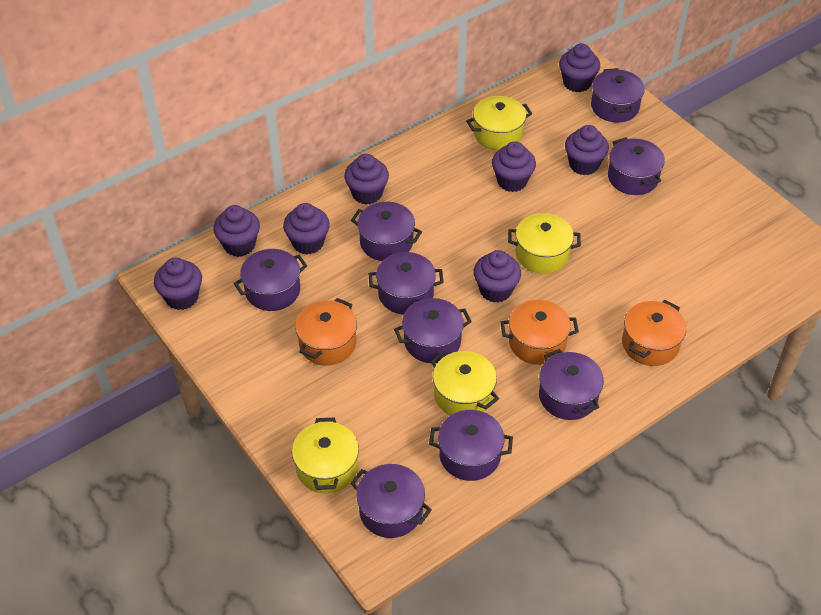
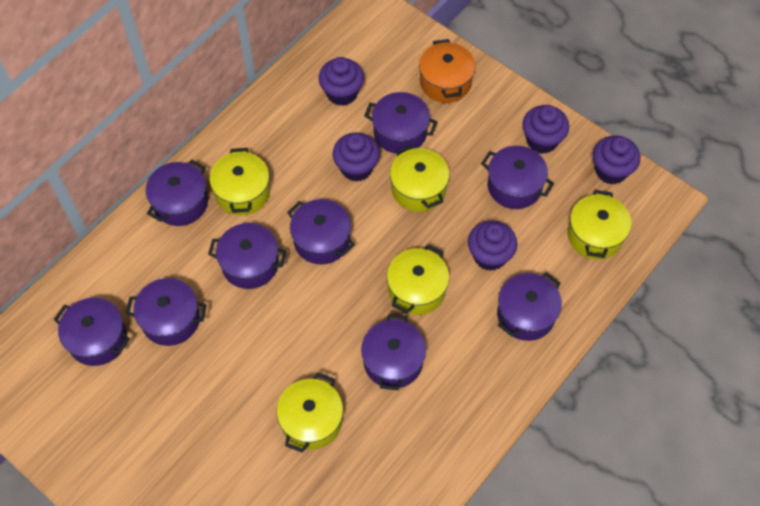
orange pot: 3 -> 1
purple cupcake: 8 -> 5
yellow pot: 4 -> 5

